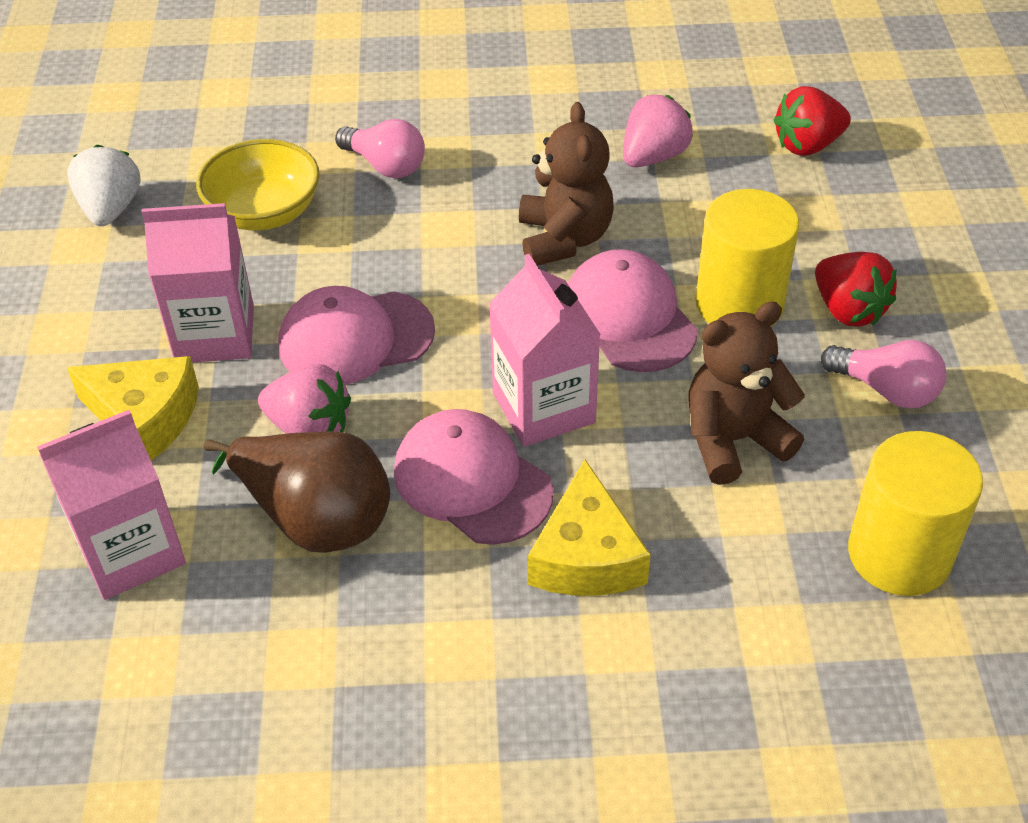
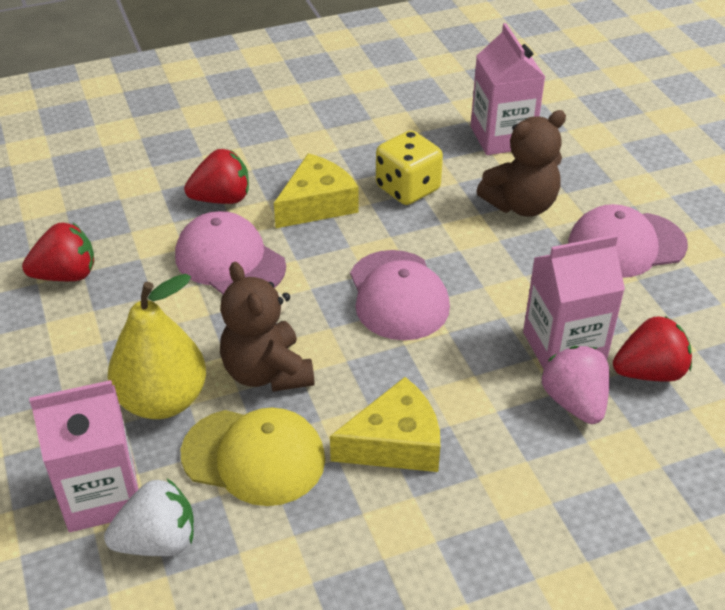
brown pear: 1 -> 0
pink light bulb: 2 -> 0
pink strawberry: 2 -> 1
red strawberry: 2 -> 3
yellow bowl: 1 -> 0
yellow cap: 0 -> 1
yellow cylinder: 2 -> 0
yellow dice: 0 -> 1
yellow pear: 0 -> 1

